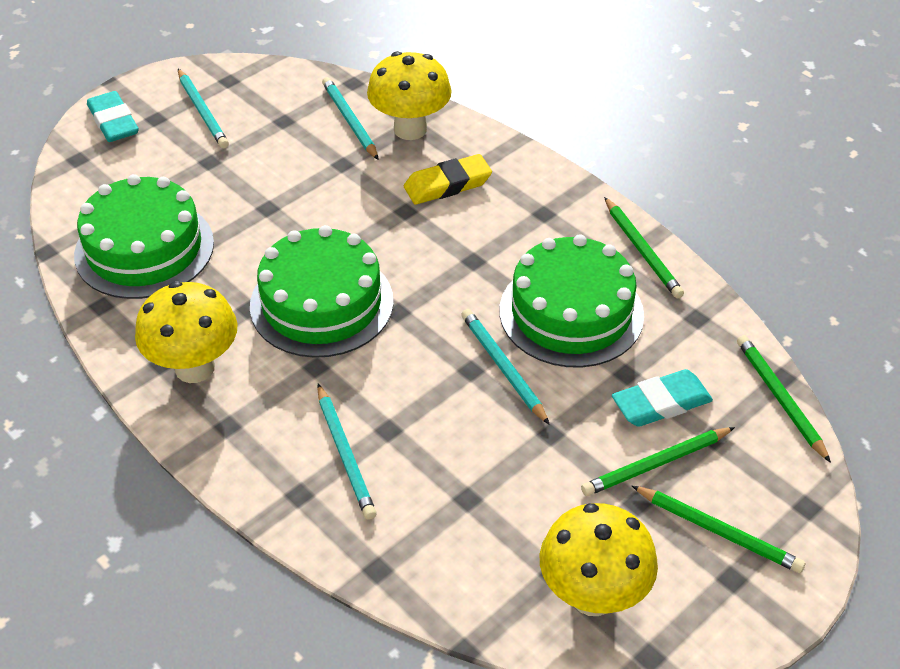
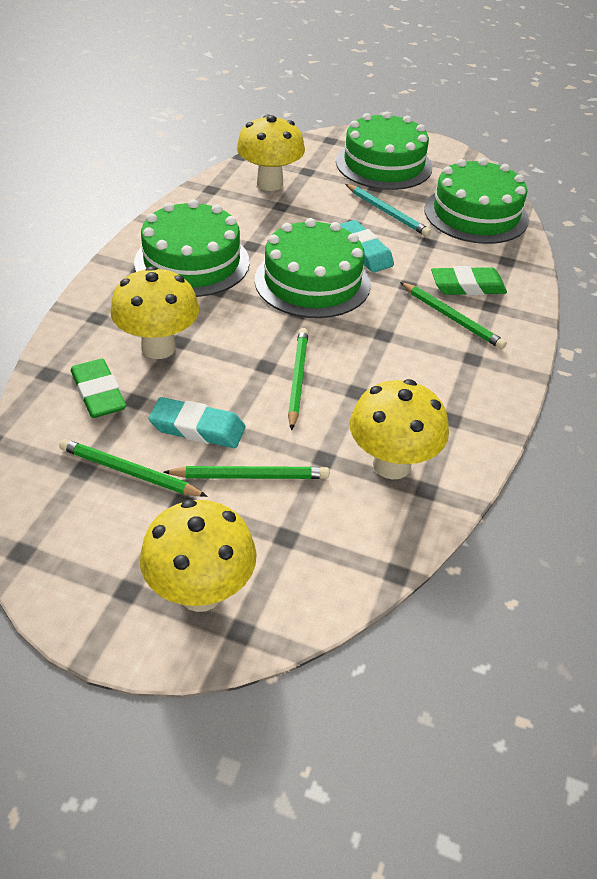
green cake: 3 -> 4
green eraser: 0 -> 2
turquoise pencil: 4 -> 1
yellow eraser: 1 -> 0
yellow mushroom: 3 -> 4

